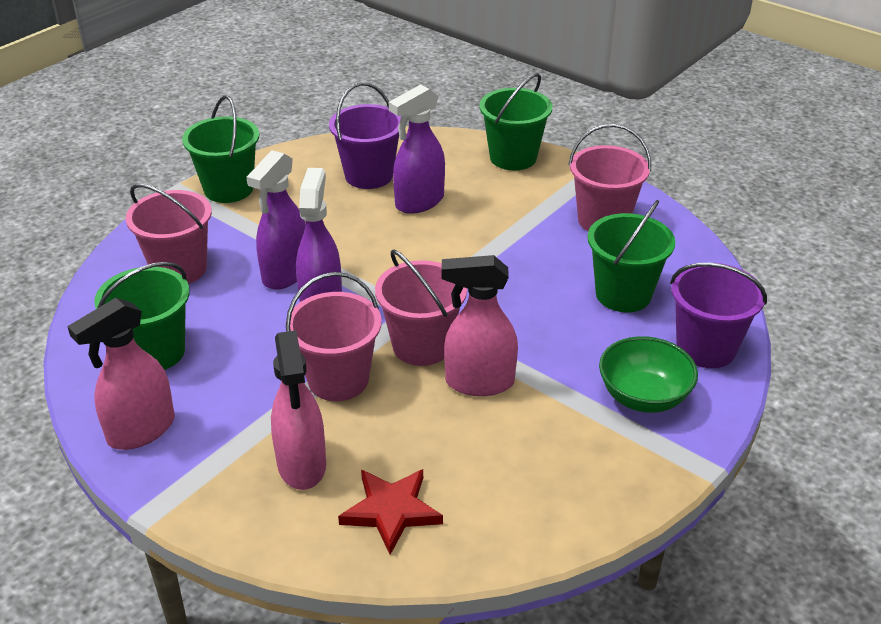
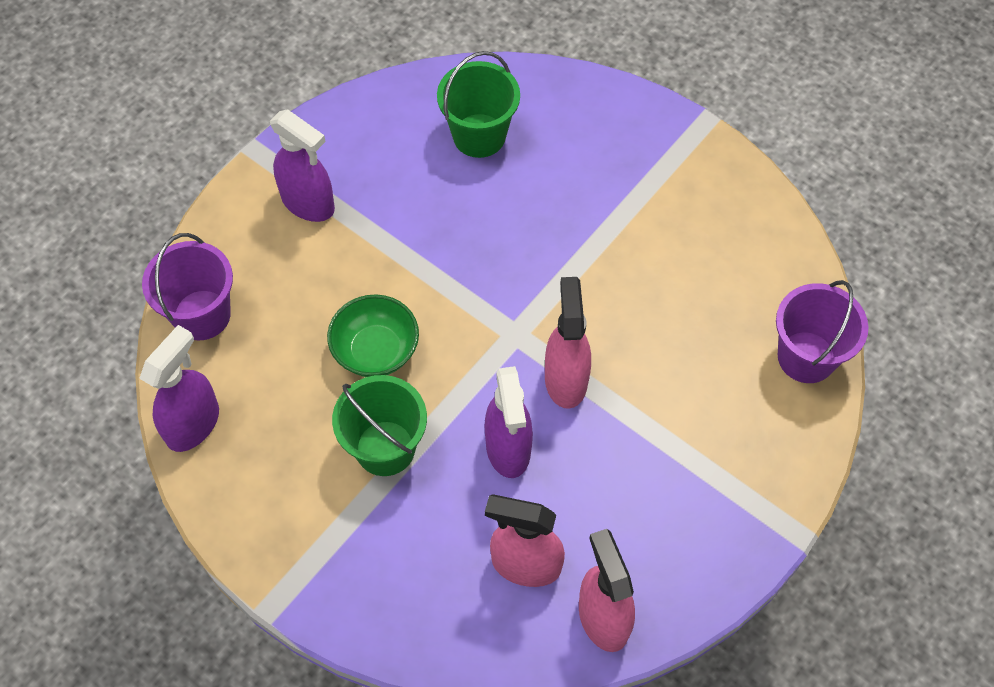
green bucket: 4 -> 2
pink bucket: 4 -> 0
red star: 1 -> 0

